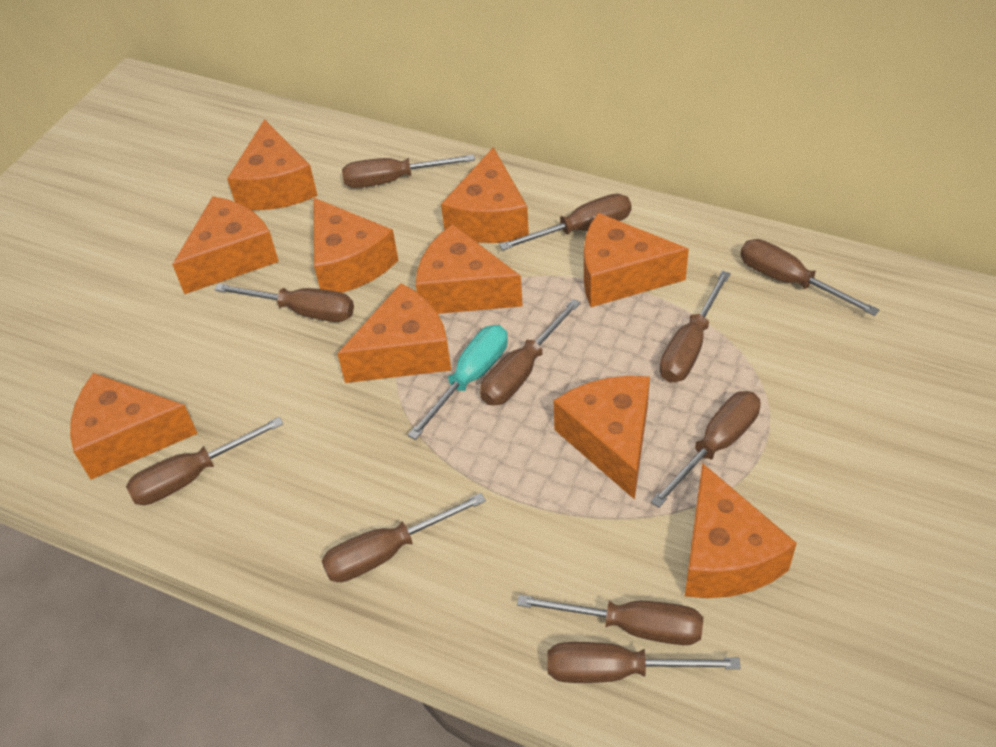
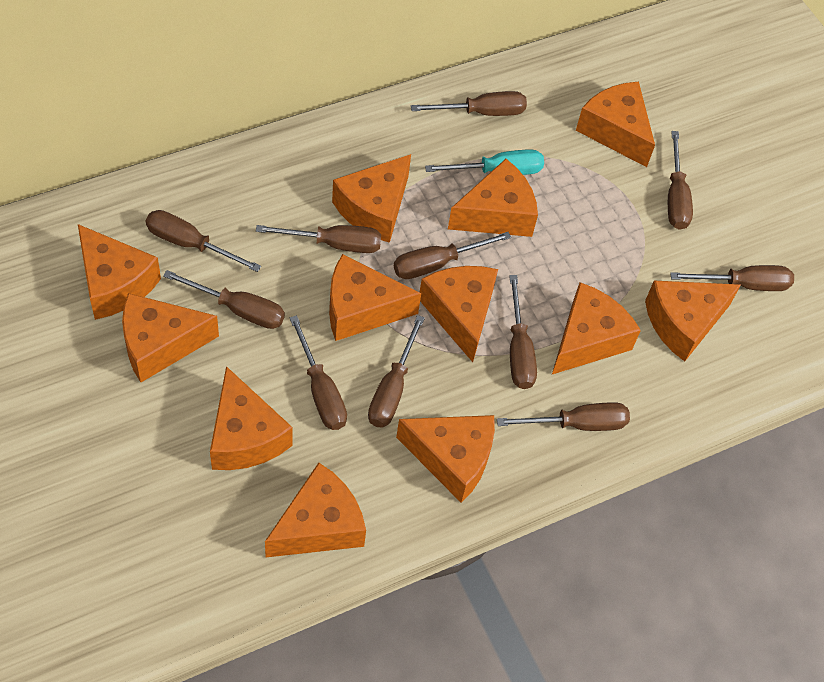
orange cheese: 10 -> 12

